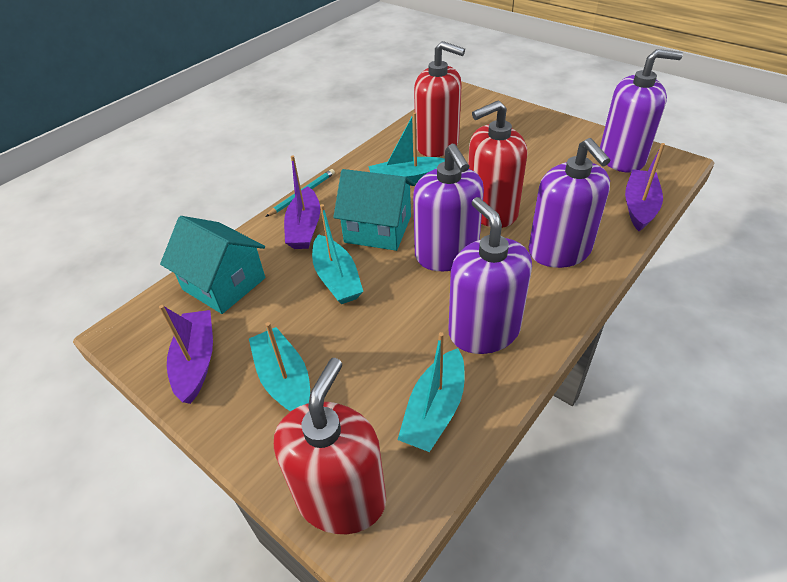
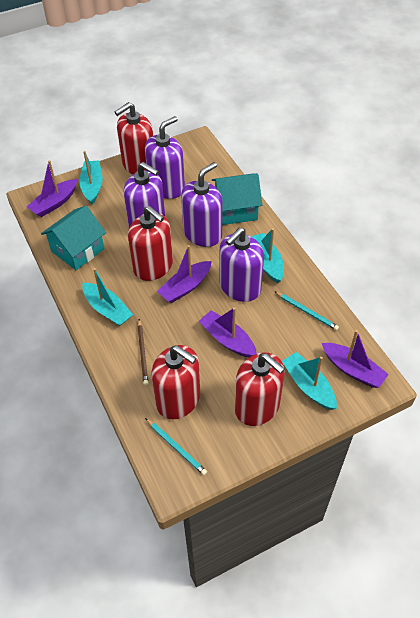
brown pencil: 0 -> 1
purple boat: 3 -> 4
red soap dispenser: 3 -> 4
turquoise pencil: 1 -> 2

